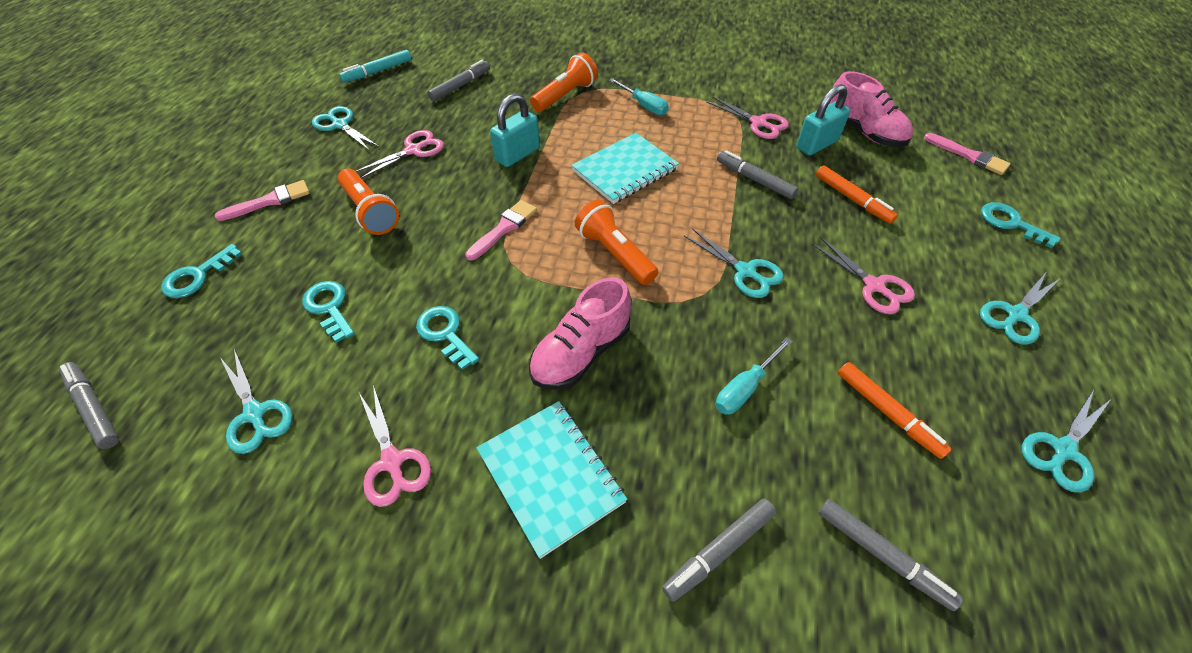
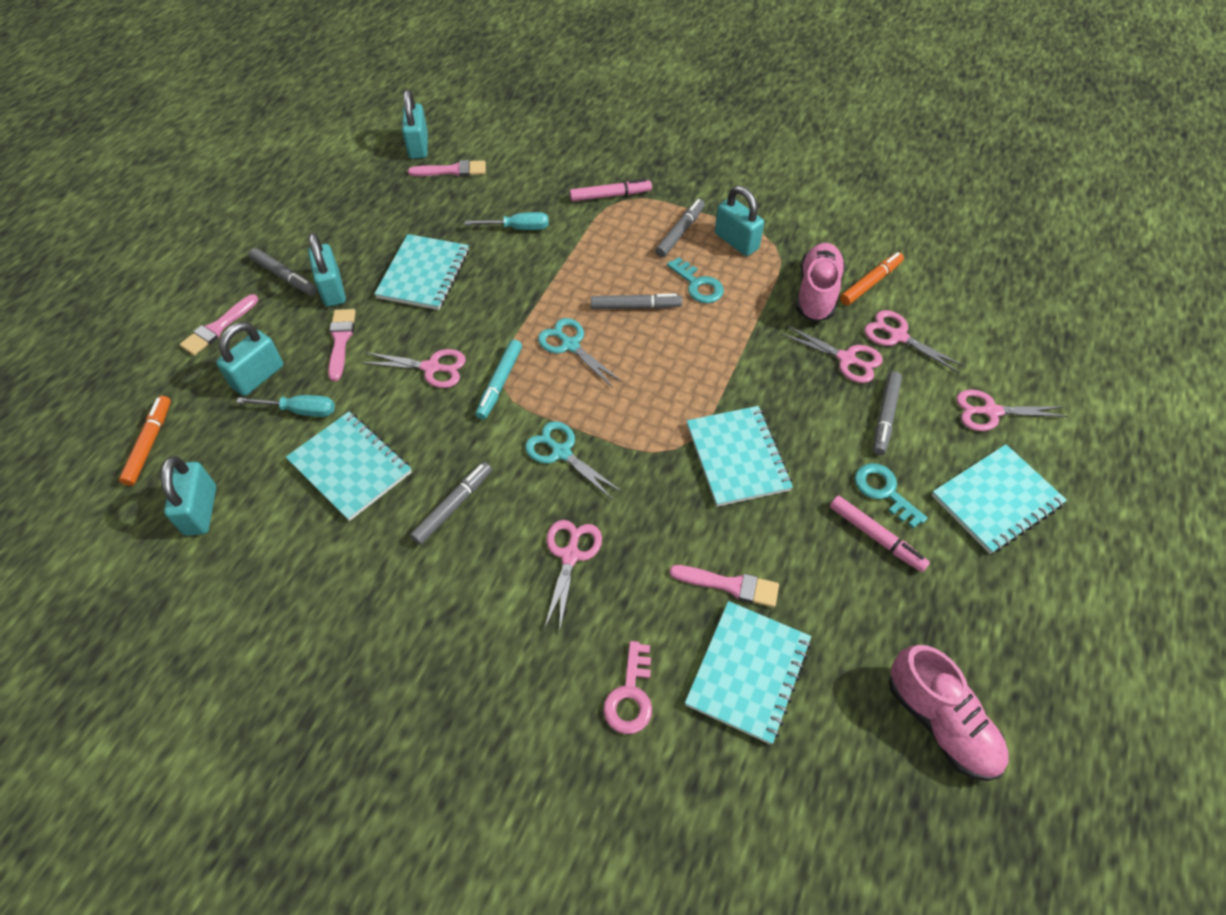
orange flashlight: 3 -> 0
pink brush: 3 -> 4
pink key: 0 -> 1
pink marker: 0 -> 2
pink scissors: 4 -> 5
turquoise key: 4 -> 2
turquoise notebook: 2 -> 5
turquoise padlock: 2 -> 5
turquoise scissors: 5 -> 2

